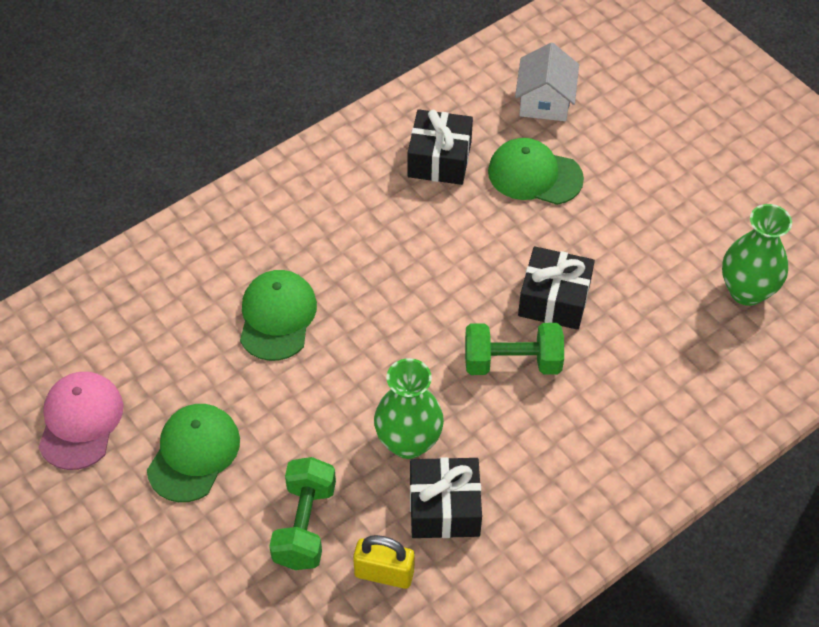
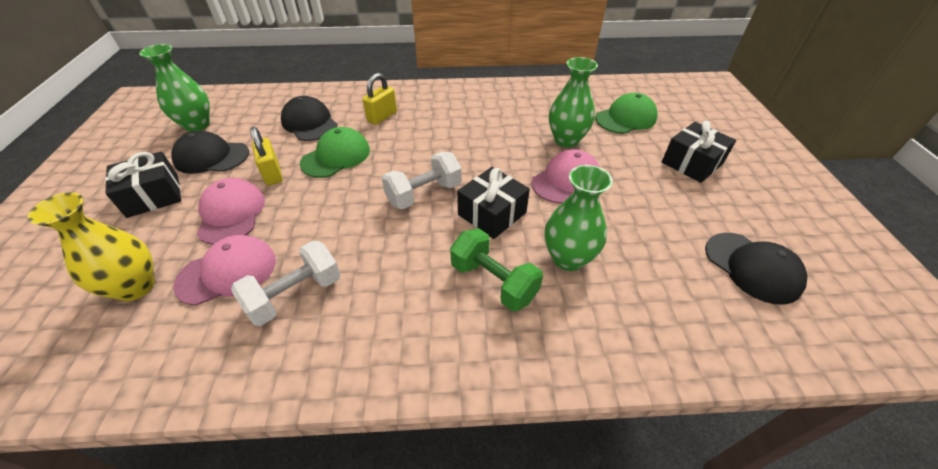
black cap: 0 -> 3
green cap: 3 -> 2
green dumbbell: 2 -> 1
green vase: 2 -> 3
pink cap: 1 -> 3
white dumbbell: 0 -> 2
white house: 1 -> 0
yellow padlock: 1 -> 2
yellow vase: 0 -> 1

